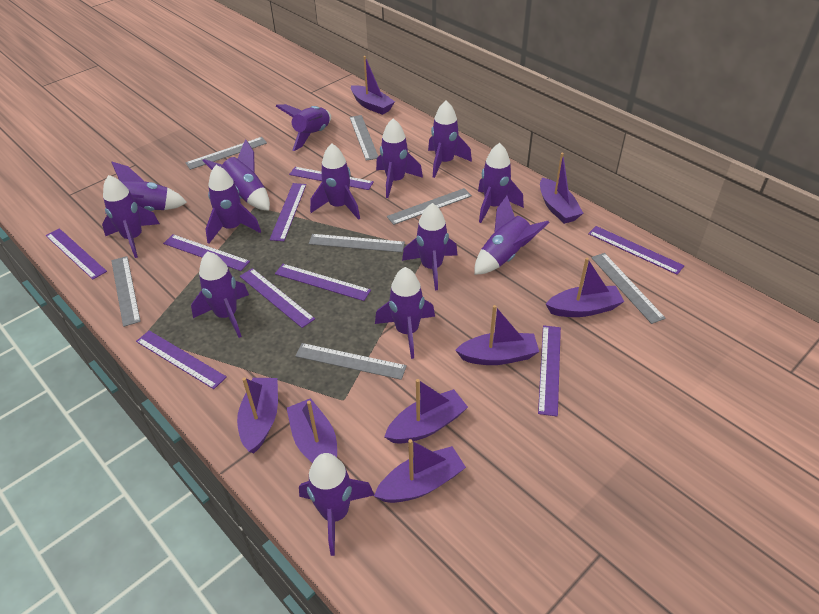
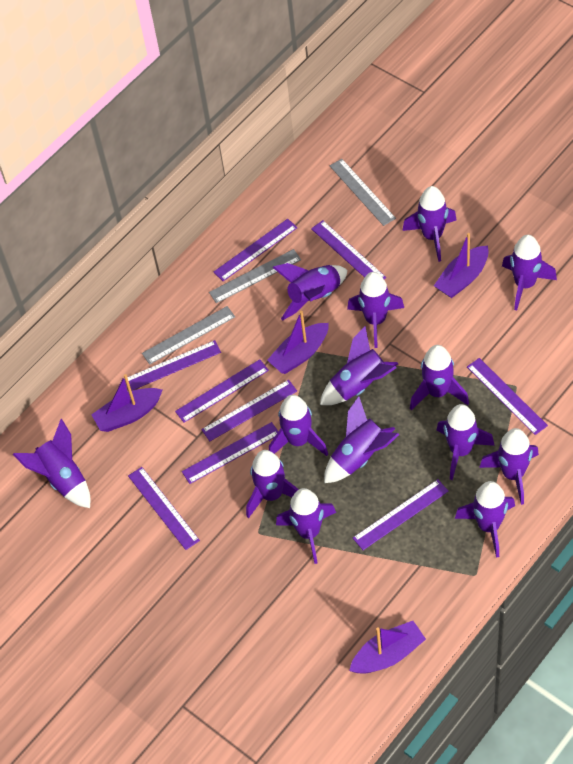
grey ruler: 7 -> 3
purple boat: 8 -> 4

